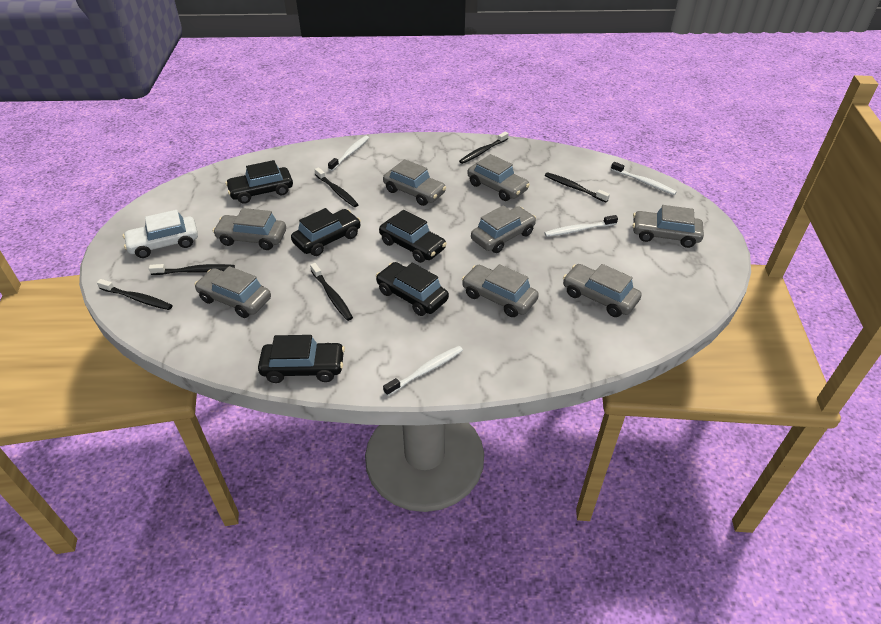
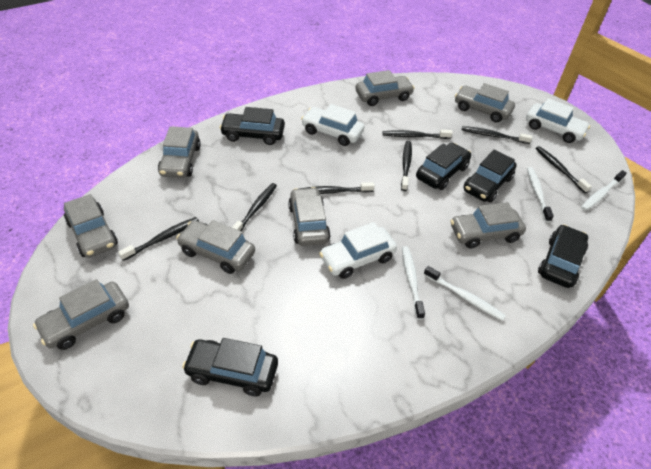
black toothbrush: 6 -> 7
white car: 1 -> 3

